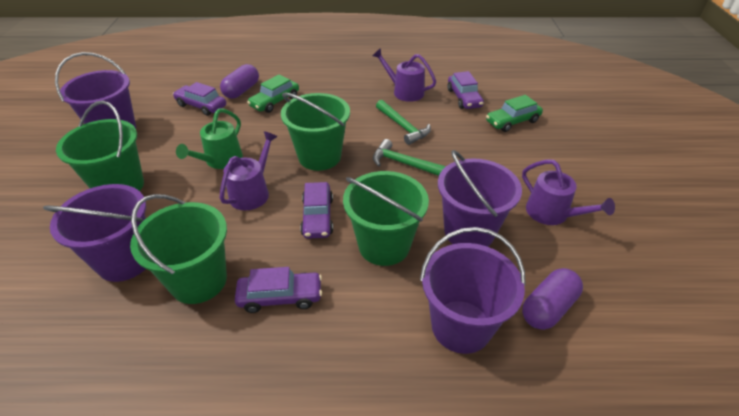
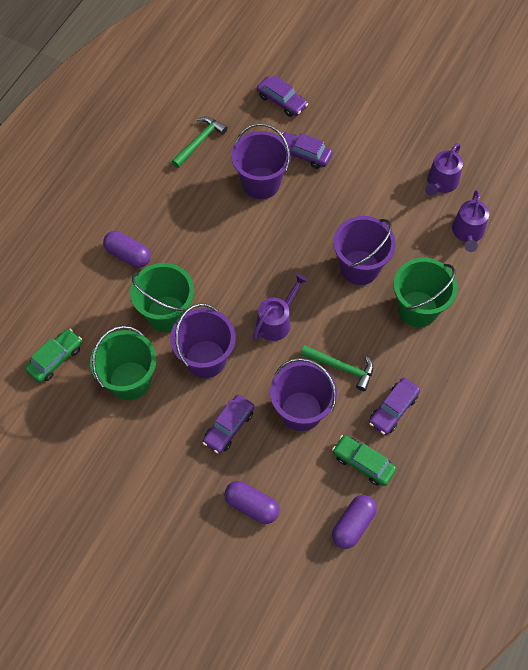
green bucket: 4 -> 3
green watering can: 1 -> 0
purple capsule: 2 -> 3

